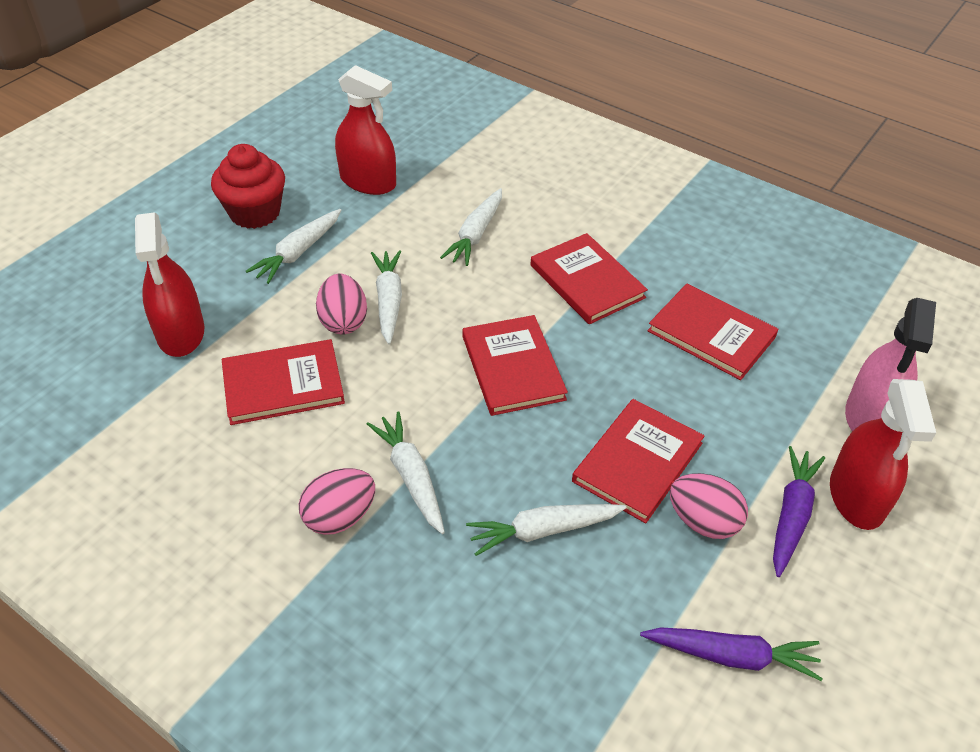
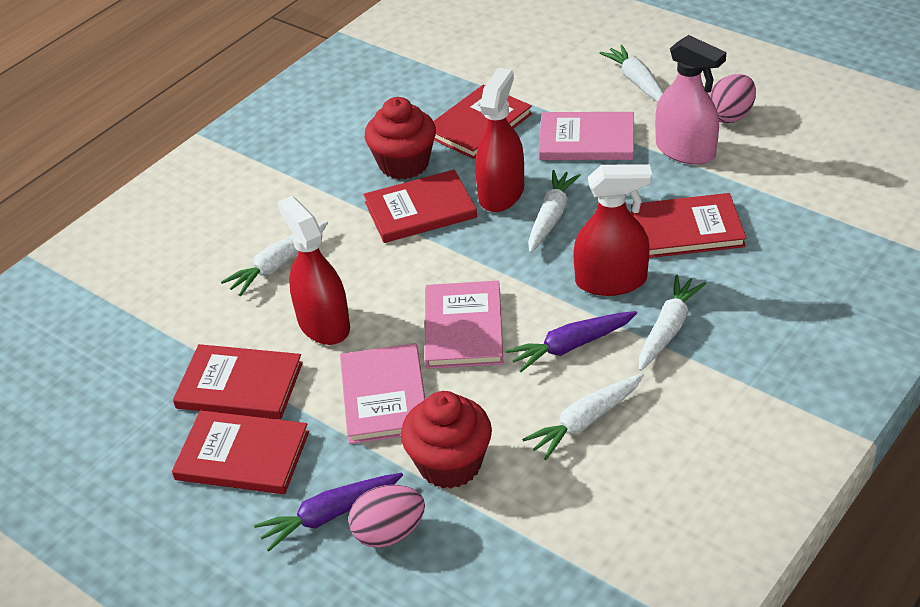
pink book: 0 -> 3
pink egg: 3 -> 2
red cupcake: 1 -> 2

